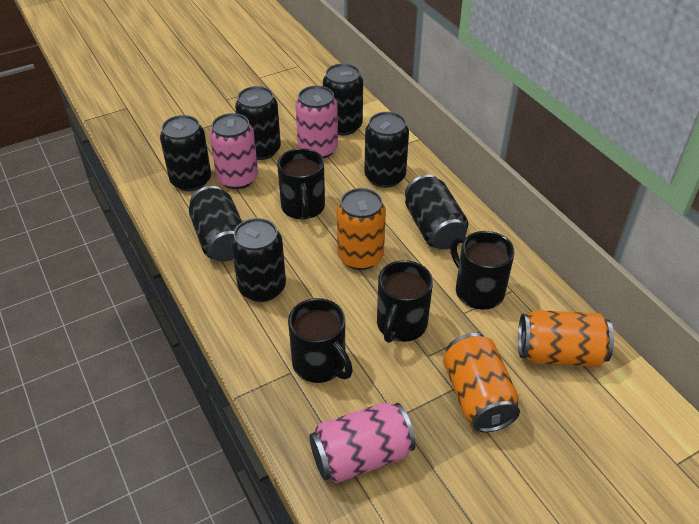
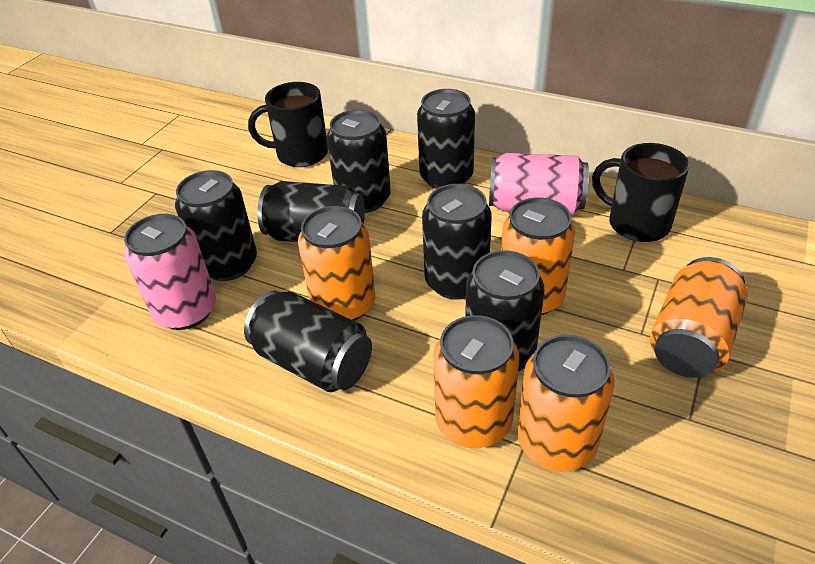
black mug: 4 -> 2
orange can: 3 -> 5
pink can: 3 -> 2

